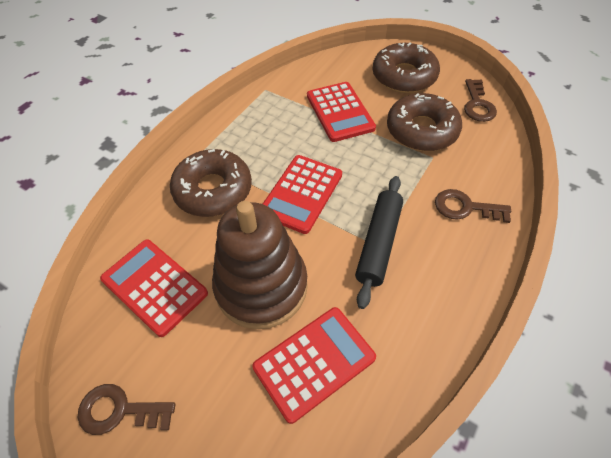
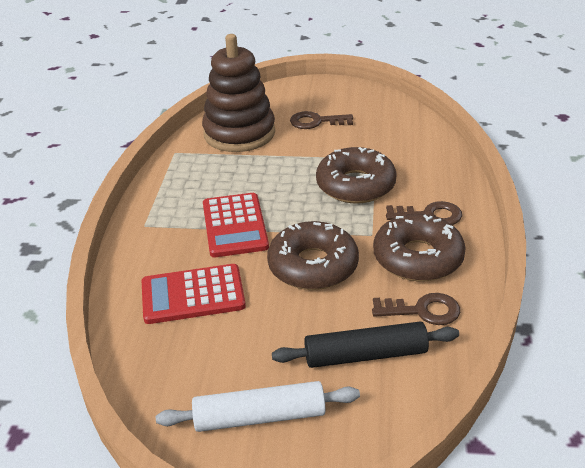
red calculator: 4 -> 2
white rolling pin: 0 -> 1

